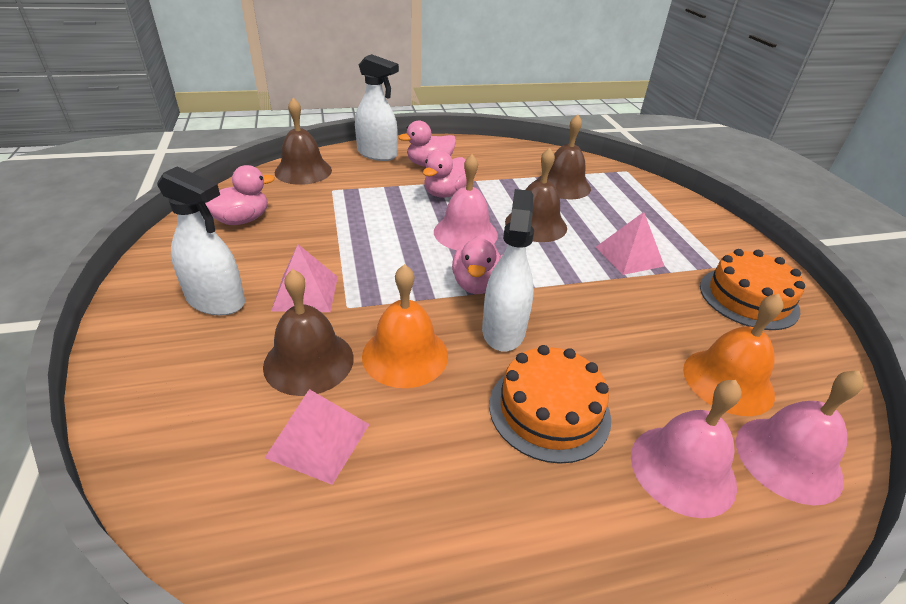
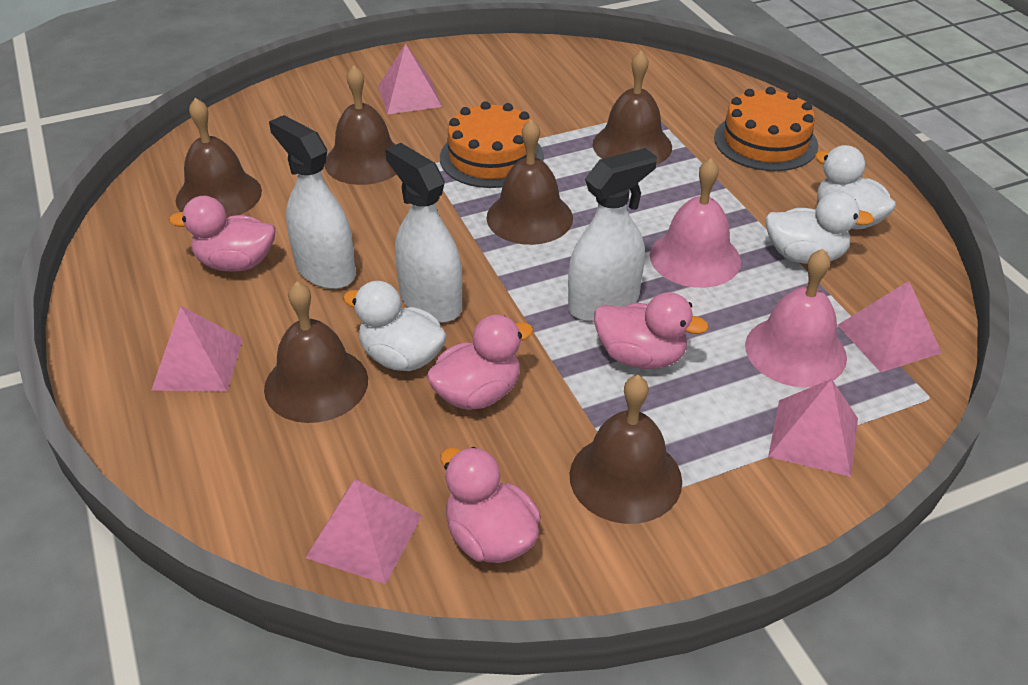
brown bell: 4 -> 6
orange bell: 2 -> 0
pink bell: 3 -> 2
pink pyramid: 3 -> 5
white duck: 0 -> 3

